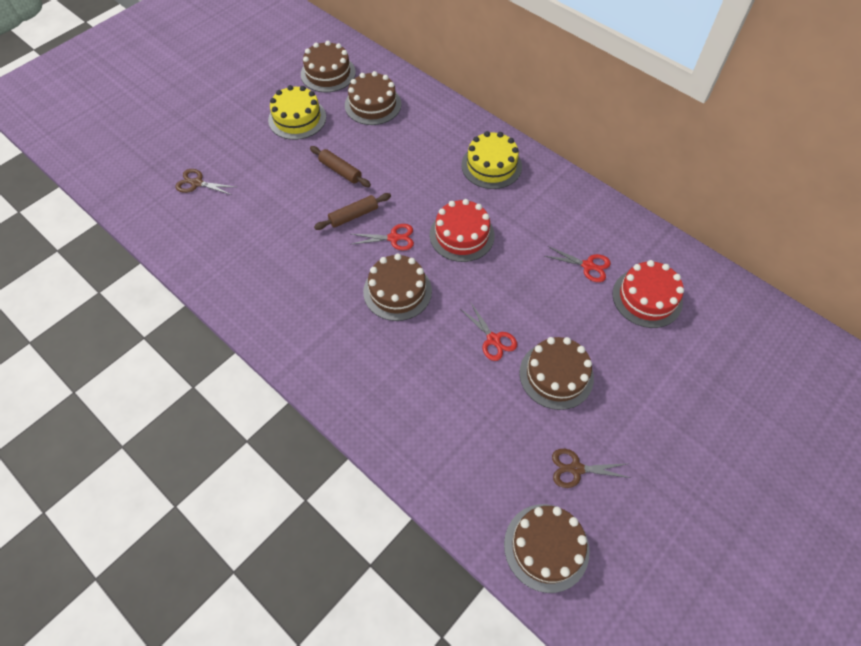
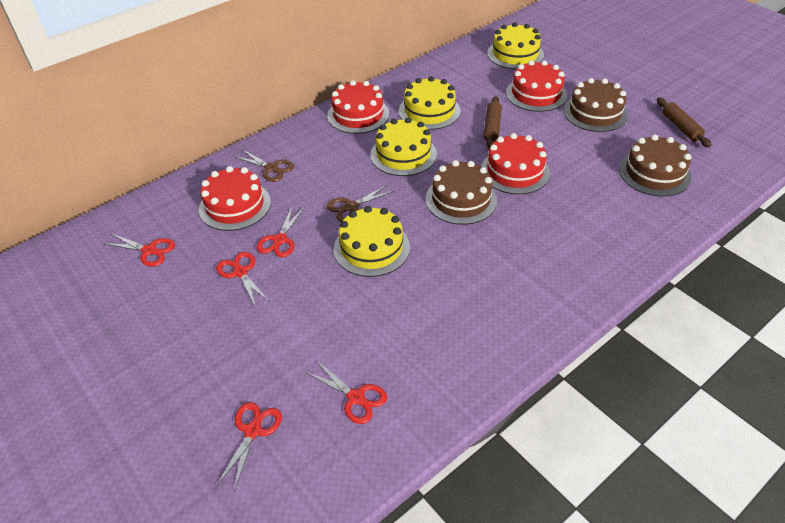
brown cake: 5 -> 3
red cake: 2 -> 4
red scissors: 3 -> 5
yellow cake: 2 -> 4

